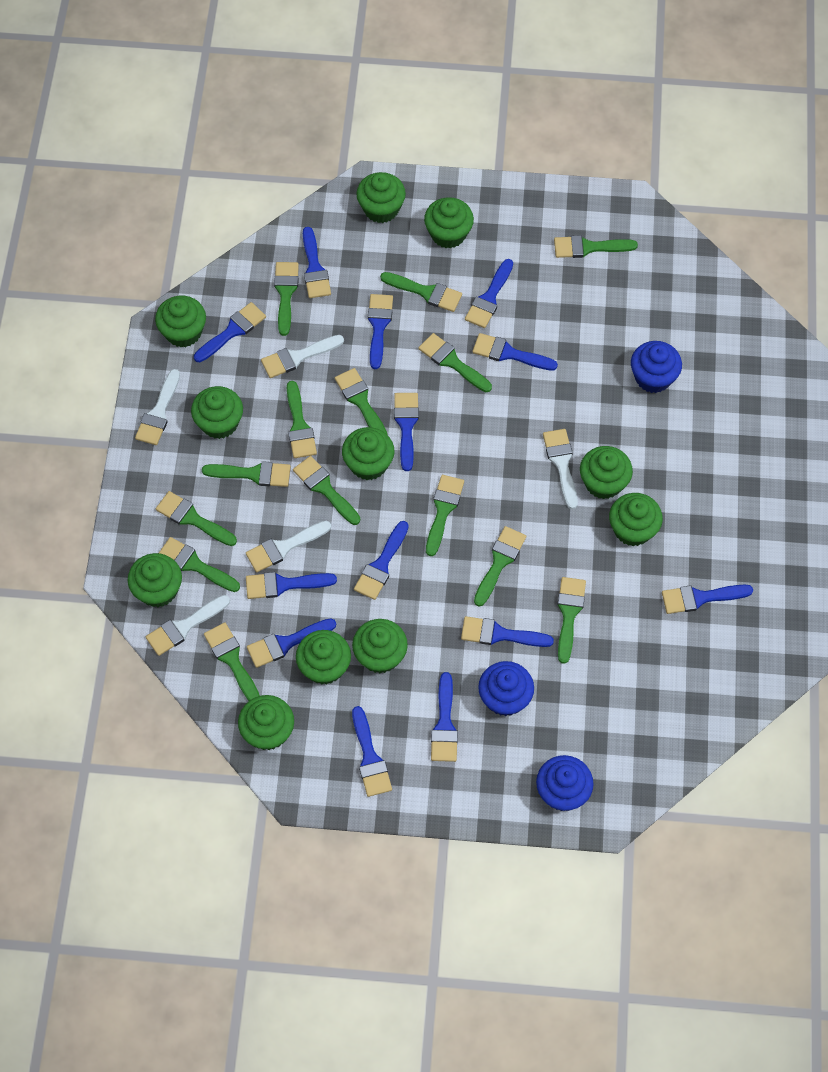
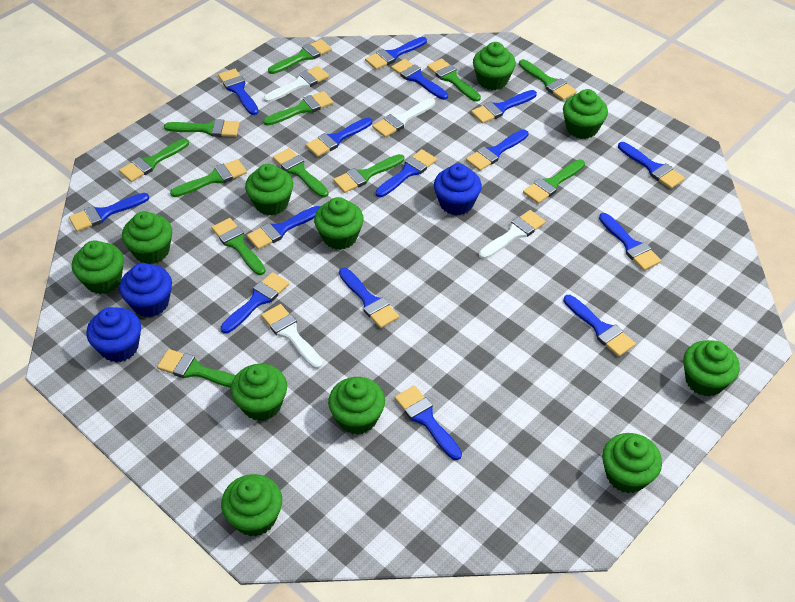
blue brush: 13 -> 15
green brush: 14 -> 12
white brush: 5 -> 4

